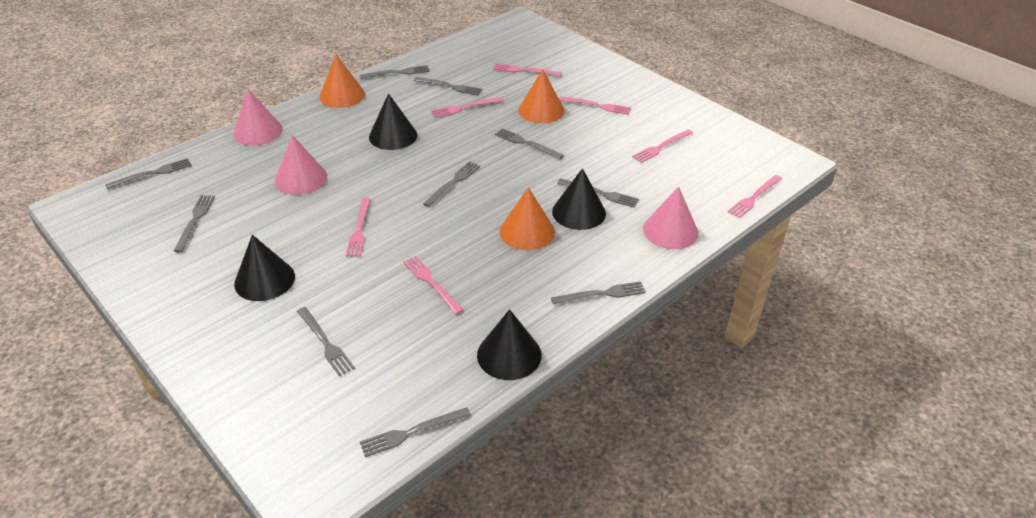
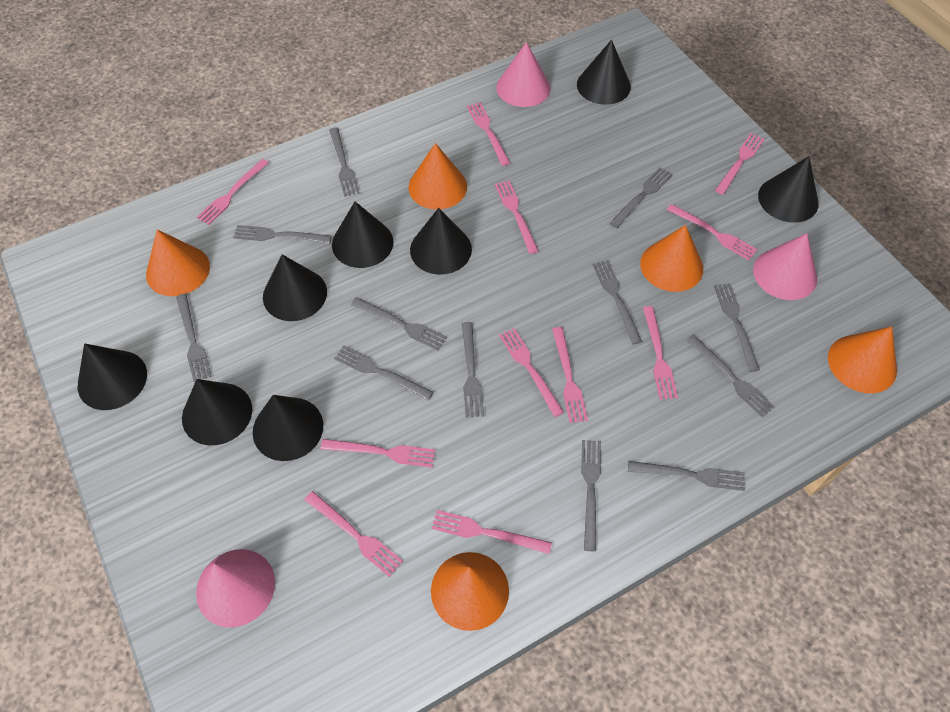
black cone: 4 -> 8
grey fork: 10 -> 12
orange cone: 3 -> 5
pink fork: 7 -> 11

